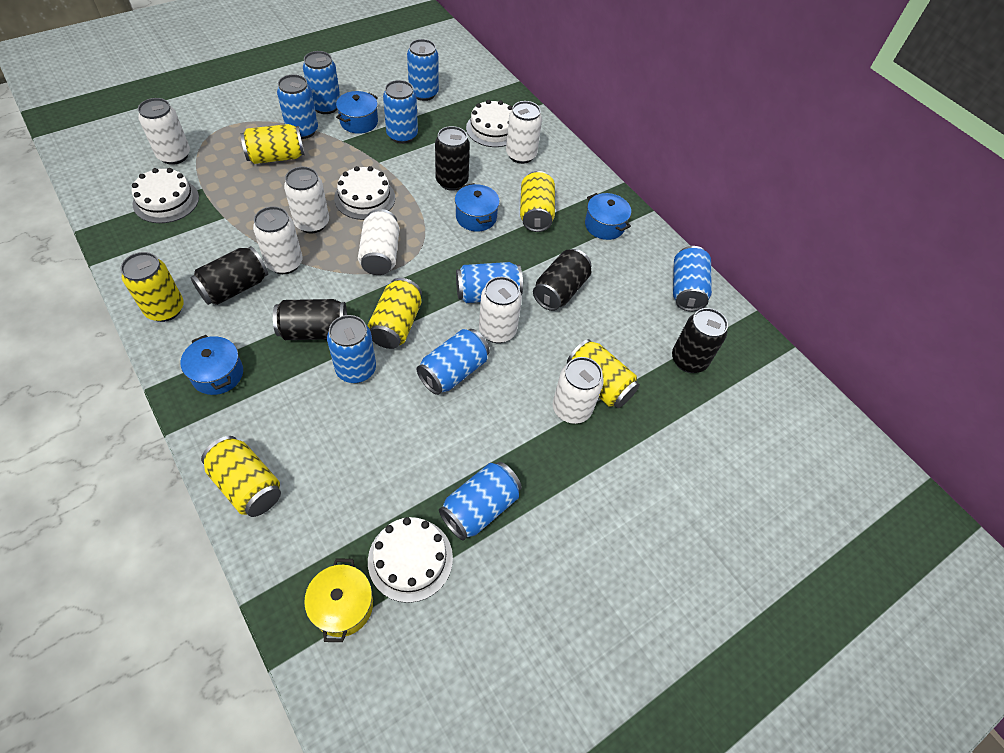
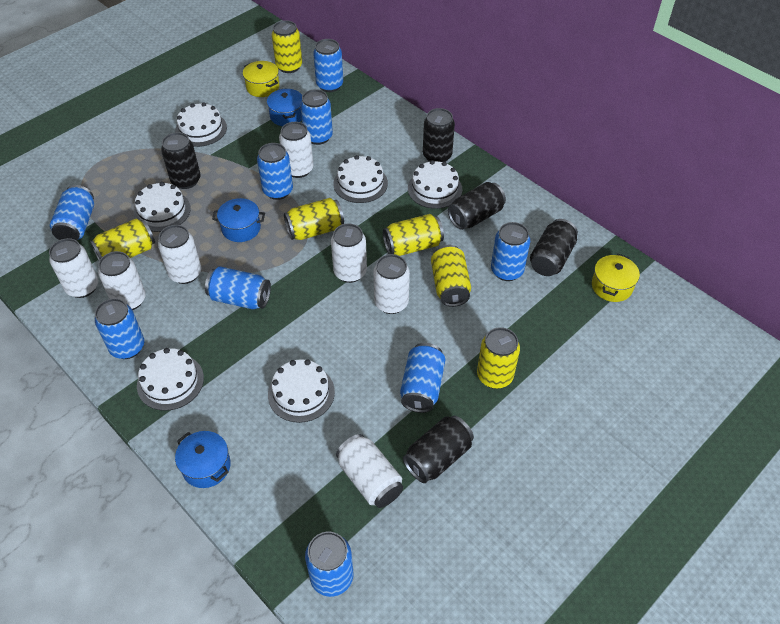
blue pot: 4 -> 3
white cake: 4 -> 6
yellow pot: 1 -> 2

